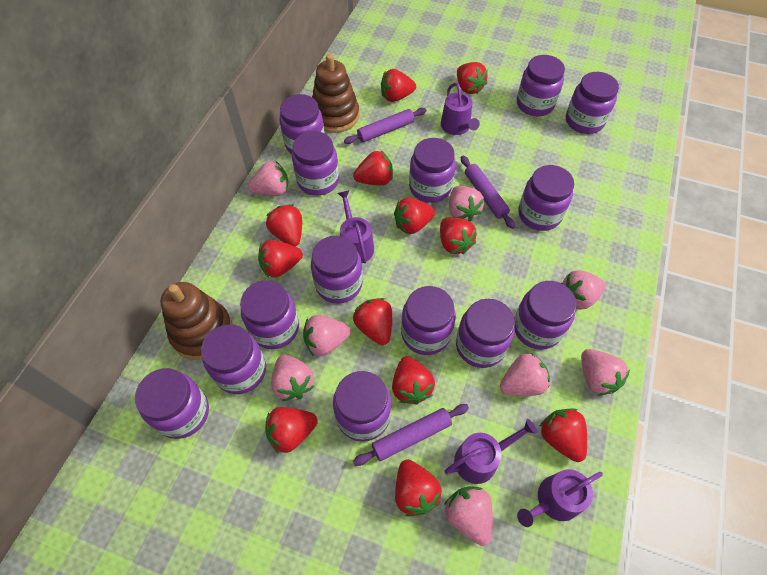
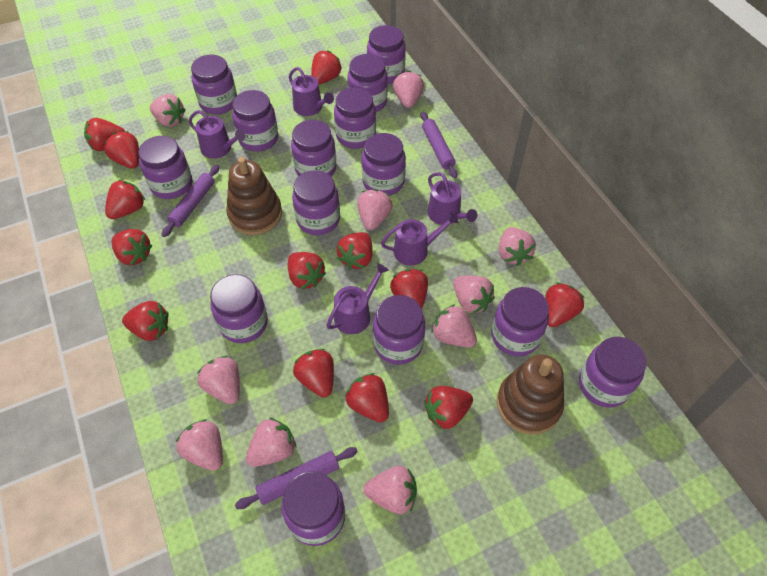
pink strawberry: 8 -> 10
purple watering can: 4 -> 5
red strawberry: 12 -> 13

